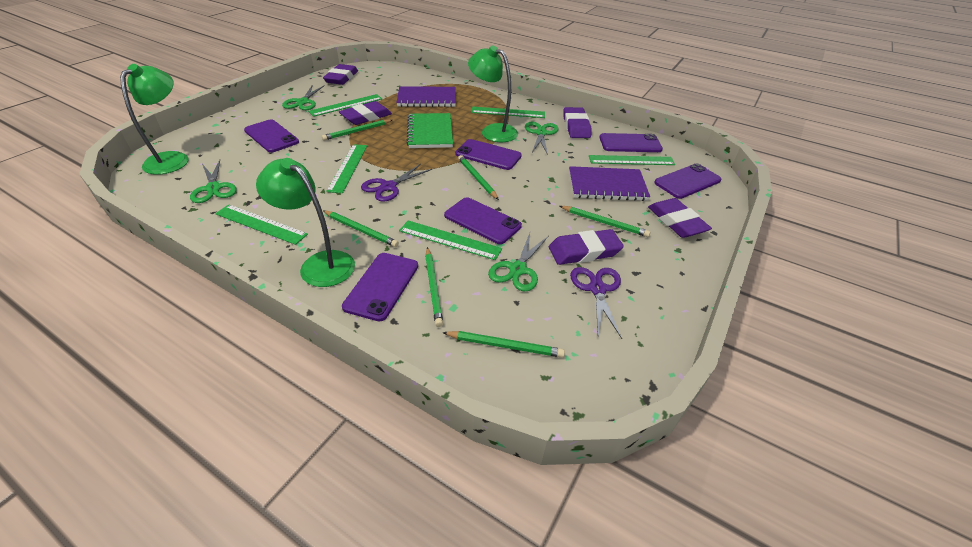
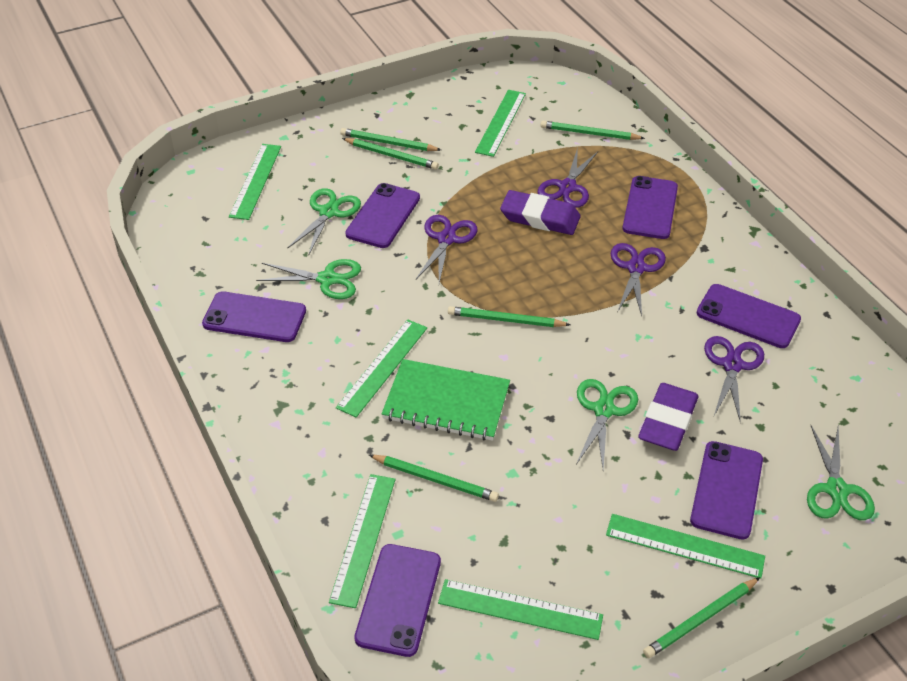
green lamp: 3 -> 0
purple eraser: 5 -> 2
purple notebook: 2 -> 0
purple scissors: 2 -> 4

